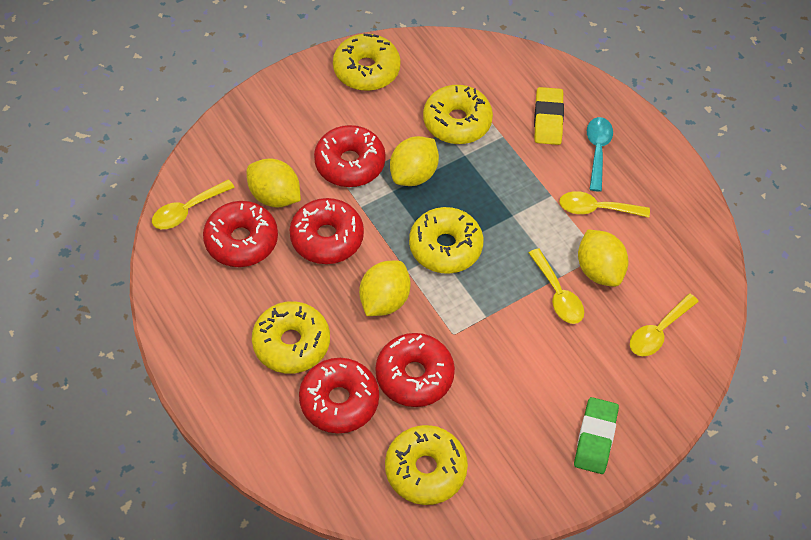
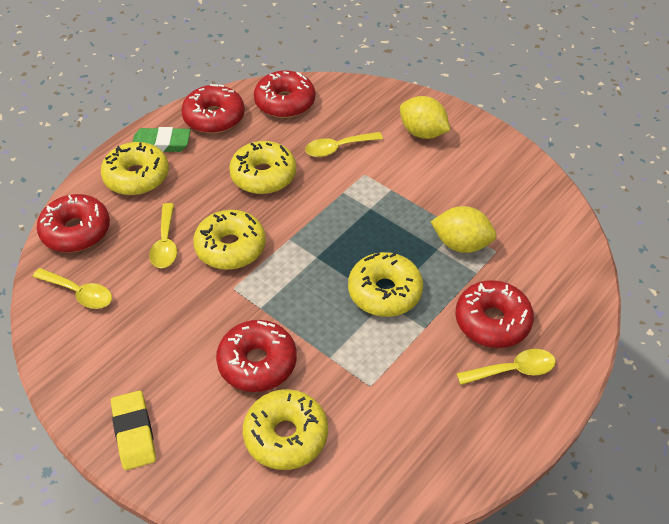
turquoise spoon: 1 -> 0
yellow lemon: 4 -> 2

